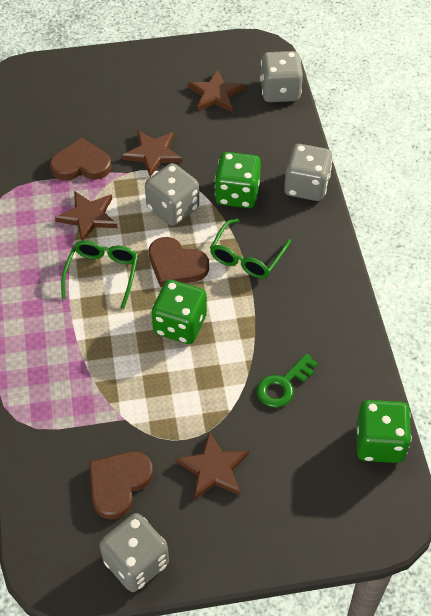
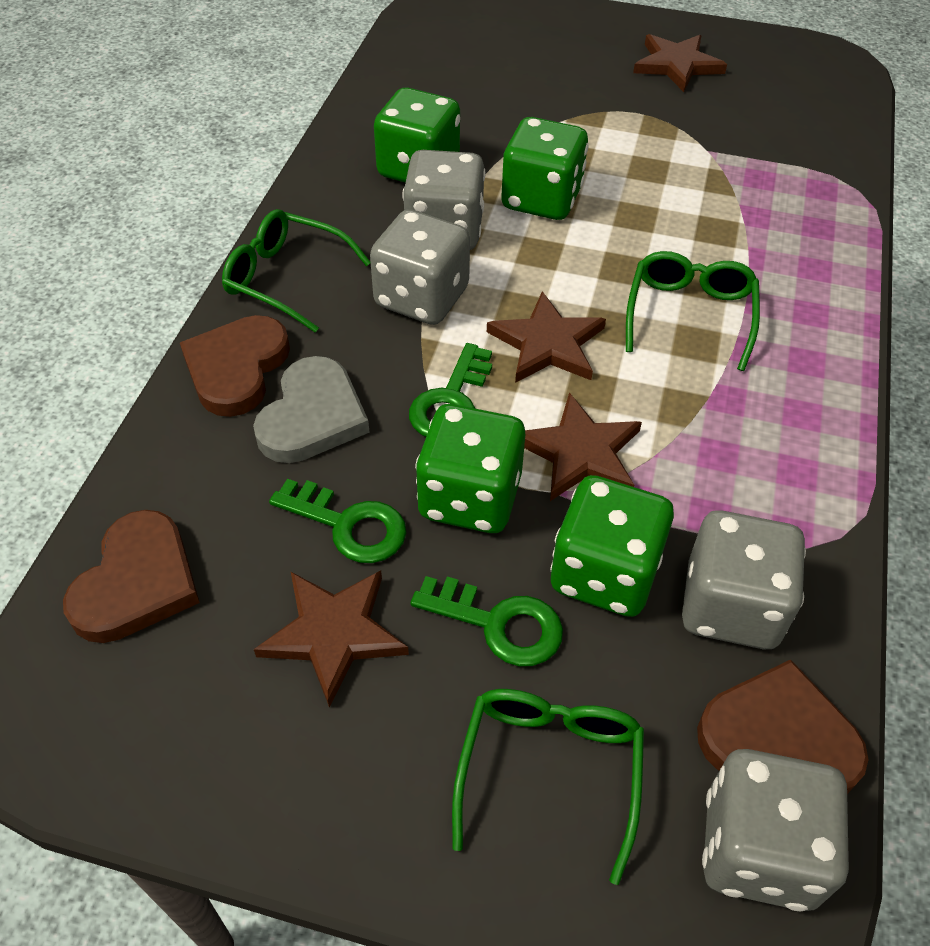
green dice: 3 -> 4
green glasses: 2 -> 3
green key: 1 -> 3
grey heart: 0 -> 1

